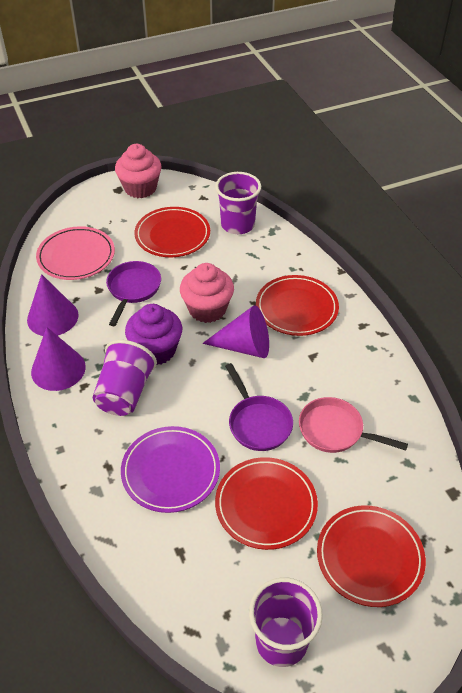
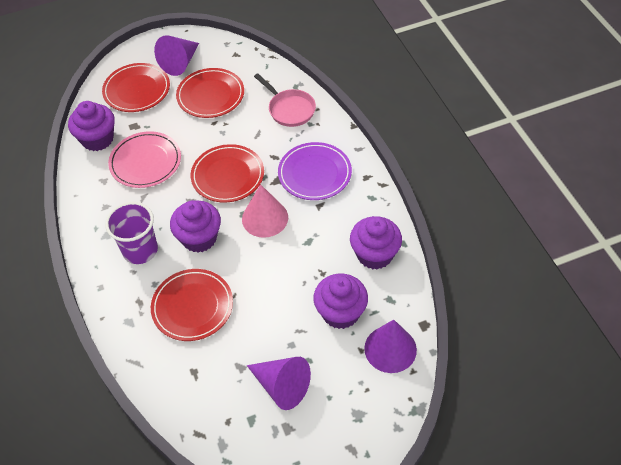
pink cone: 0 -> 1
pink cupcake: 2 -> 0
purple cup: 3 -> 1
purple cupcake: 1 -> 4
purple pan: 2 -> 0

